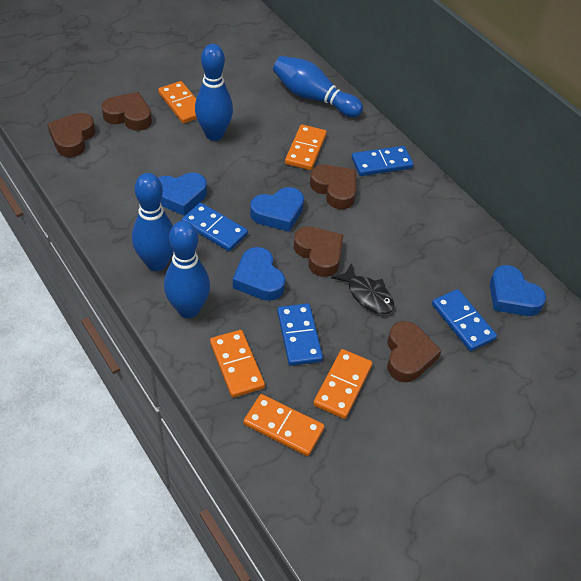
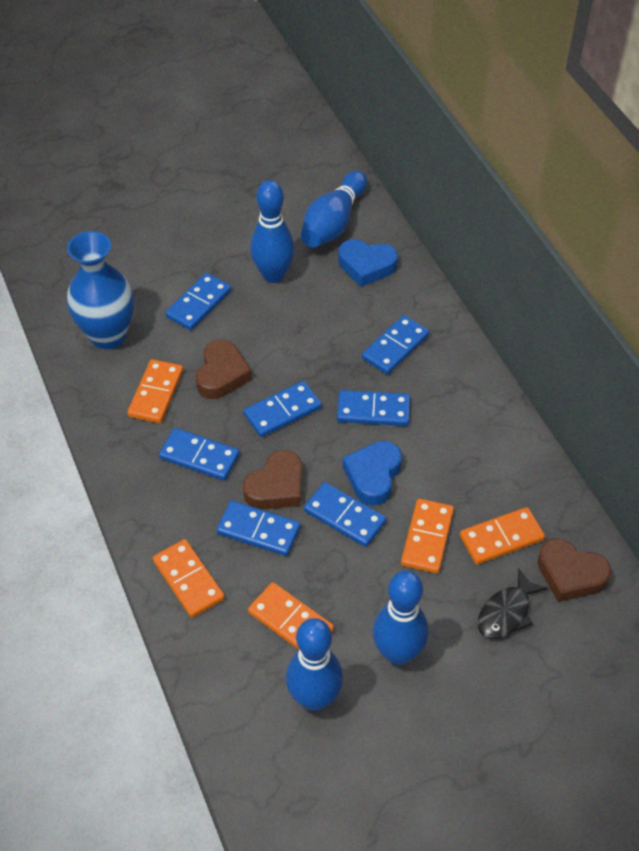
blue domino: 4 -> 7
blue heart: 4 -> 2
blue vase: 0 -> 1
brown heart: 5 -> 3

